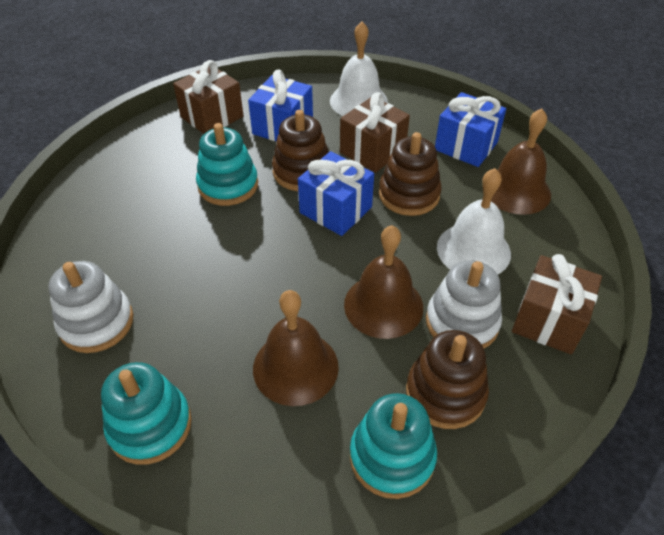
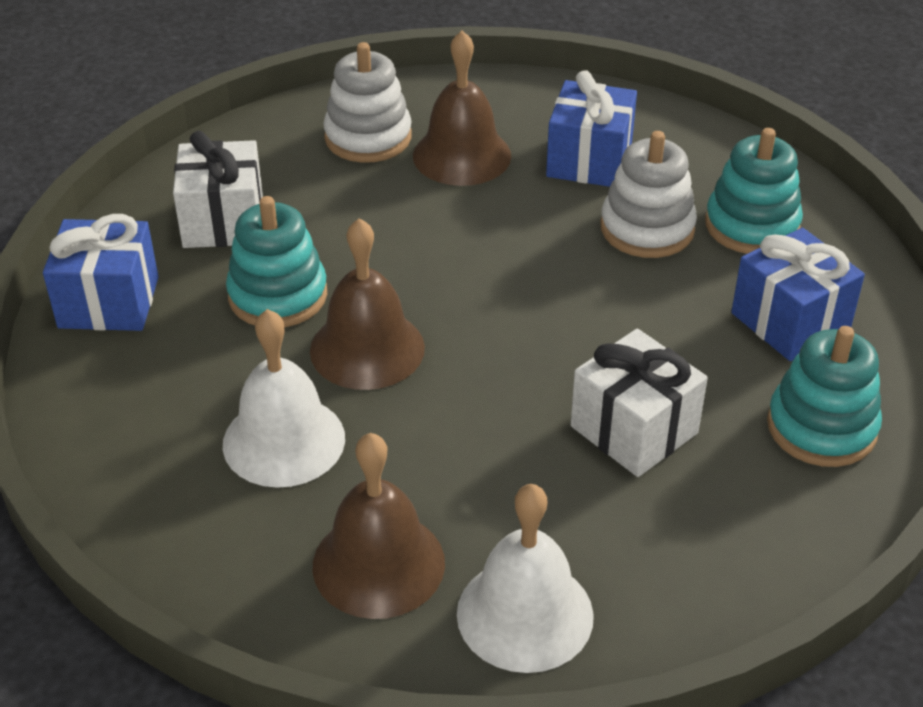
brown gift: 3 -> 0
brown stacking toy: 3 -> 0
white gift: 0 -> 2

